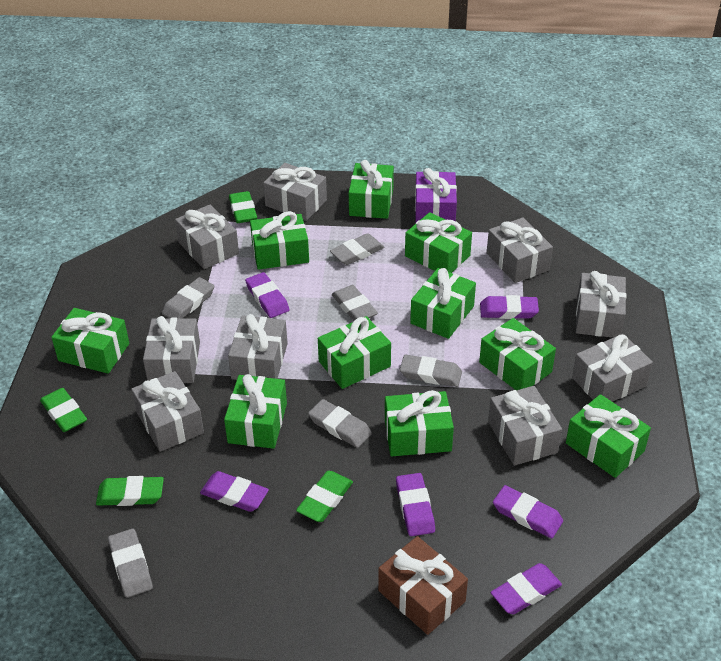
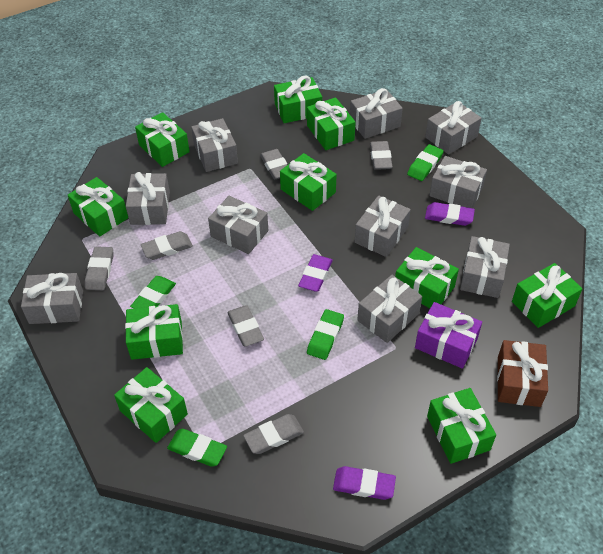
grey gift: 9 -> 10
purple eraser: 6 -> 3

